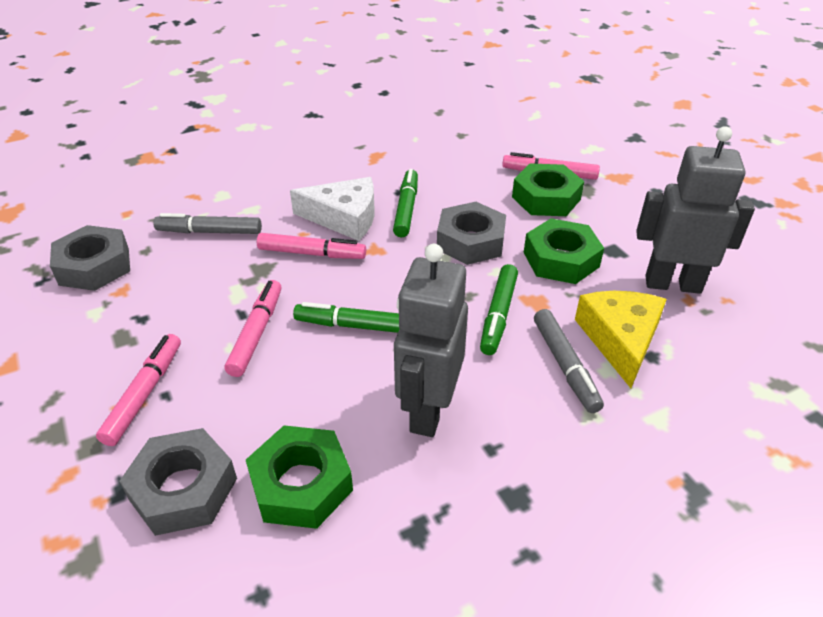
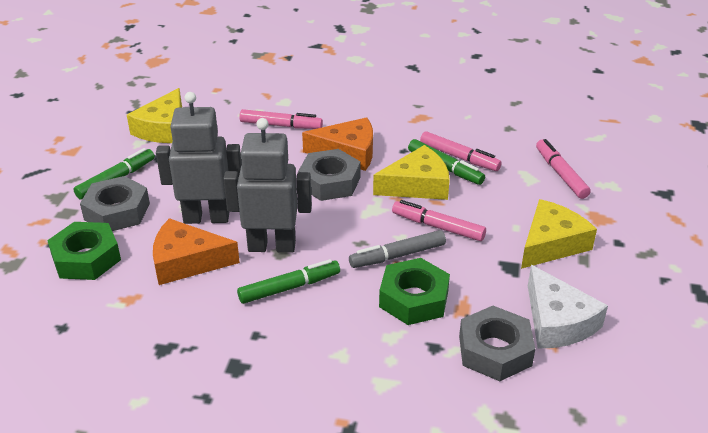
green nut: 3 -> 2
grey marker: 2 -> 1
orange cheese: 0 -> 2
yellow cheese: 1 -> 3

